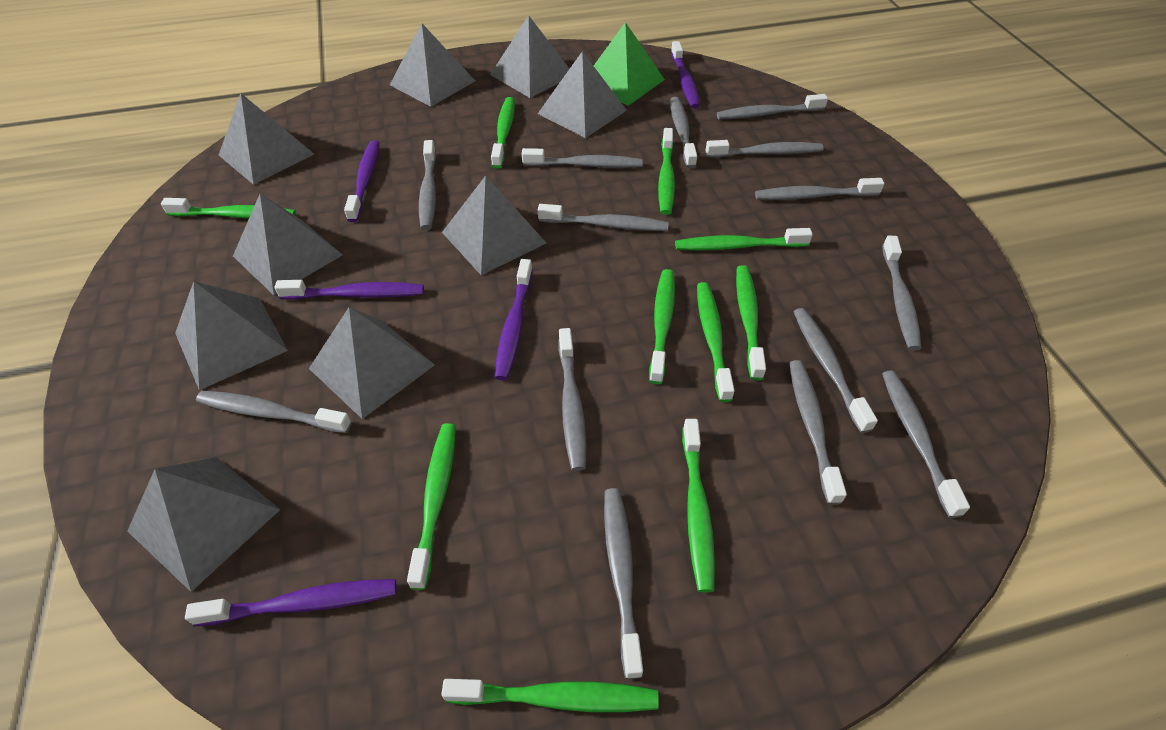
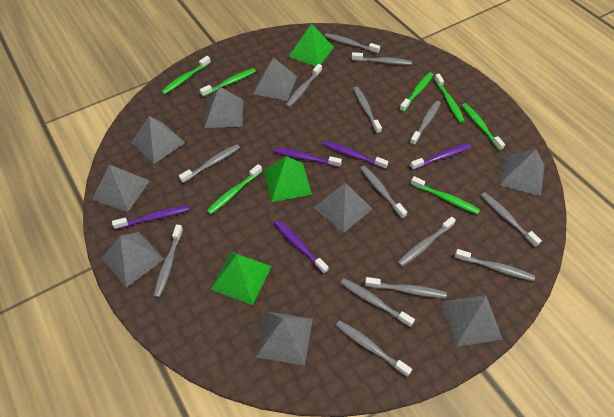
green pyramid: 1 -> 3
green toothbrush: 10 -> 7

